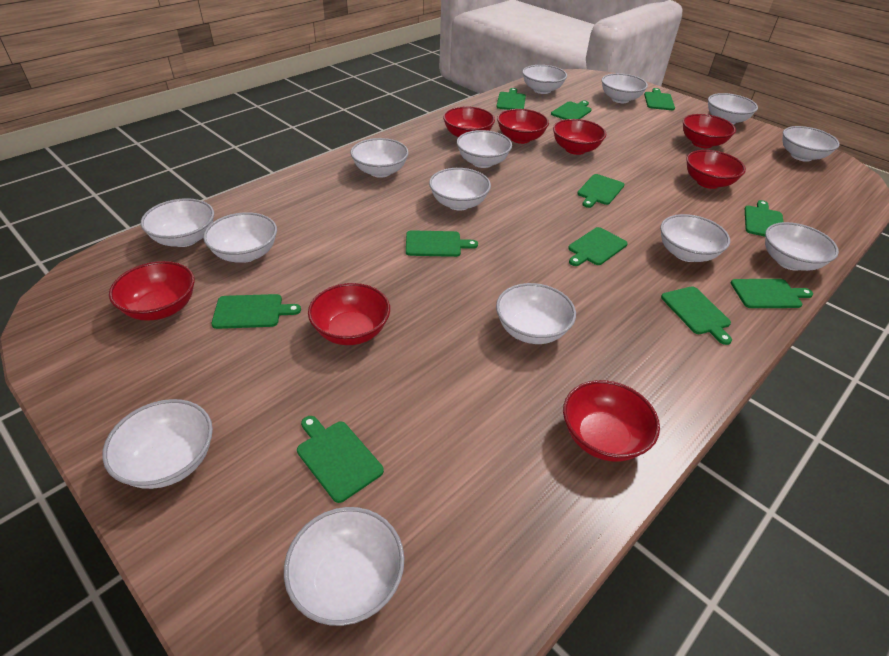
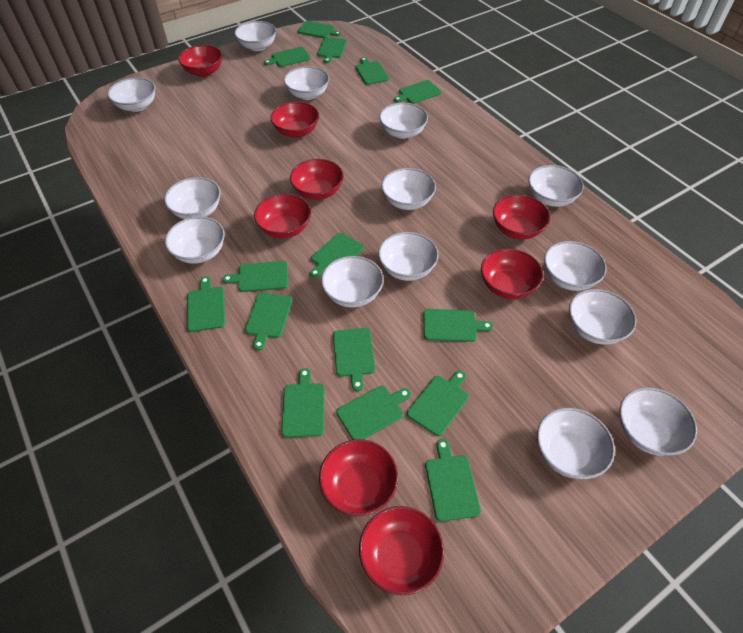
green cutting board: 11 -> 15

